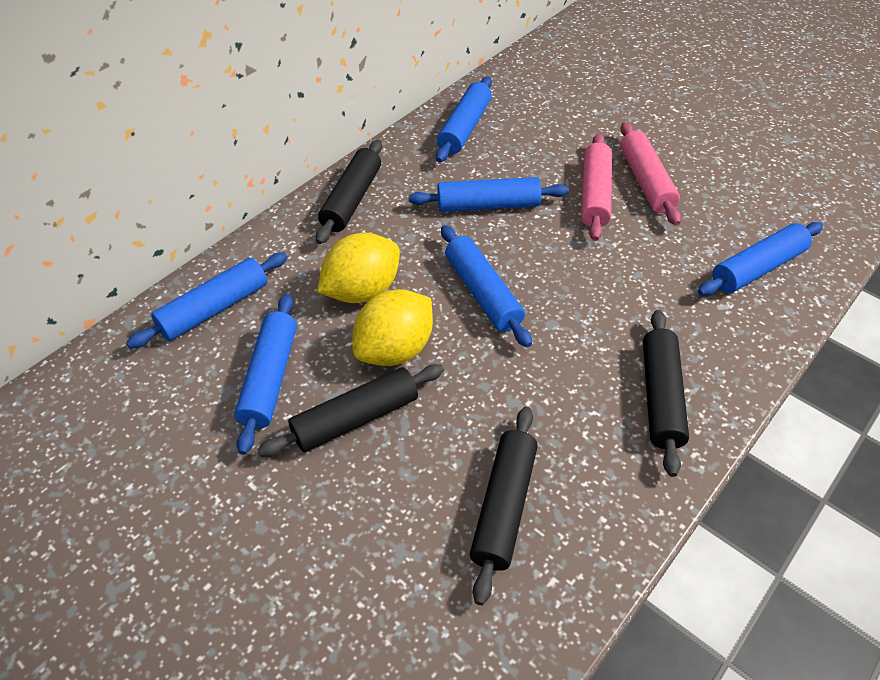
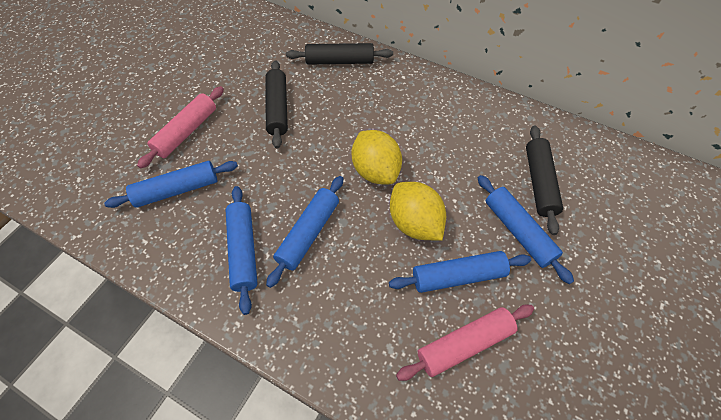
black rolling pin: 4 -> 3
blue rolling pin: 6 -> 5

